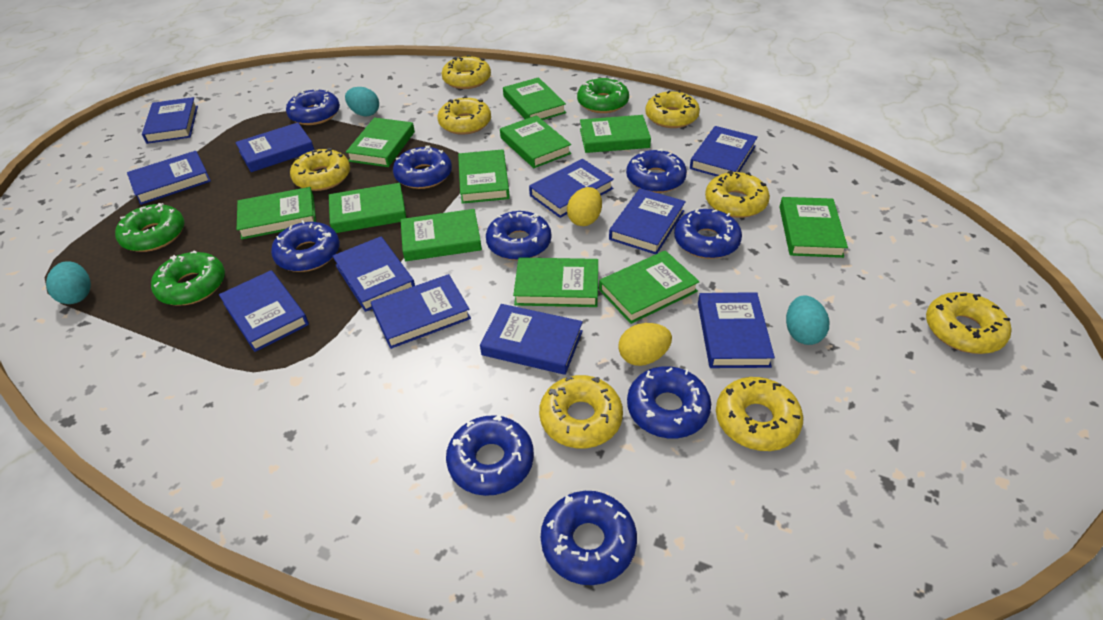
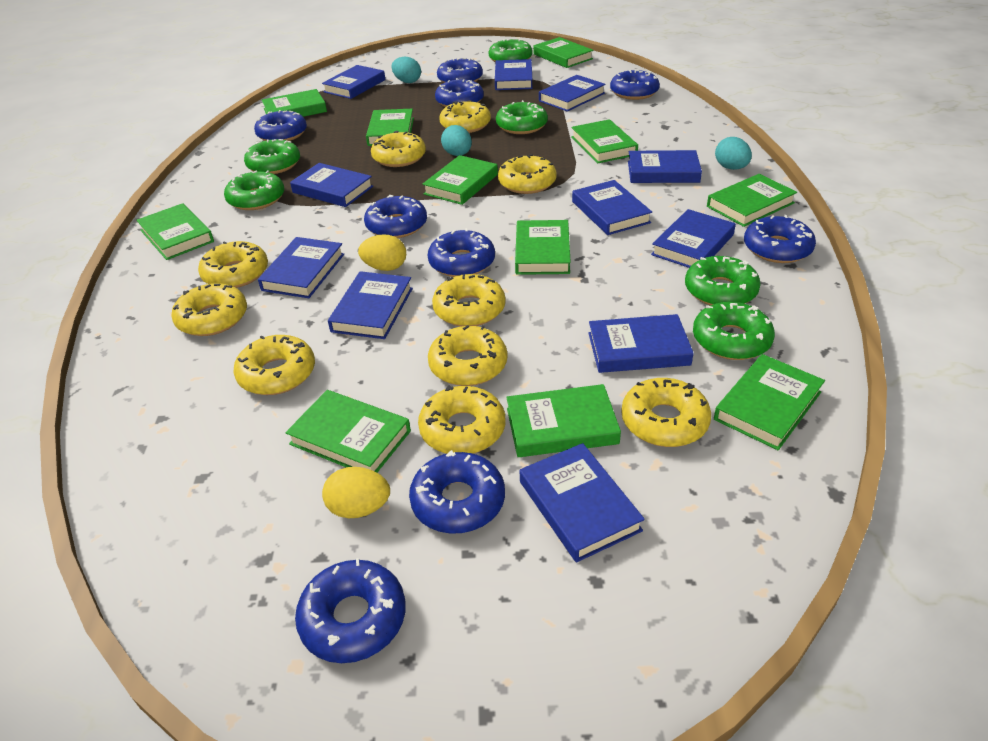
green donut: 3 -> 6
yellow donut: 8 -> 10

